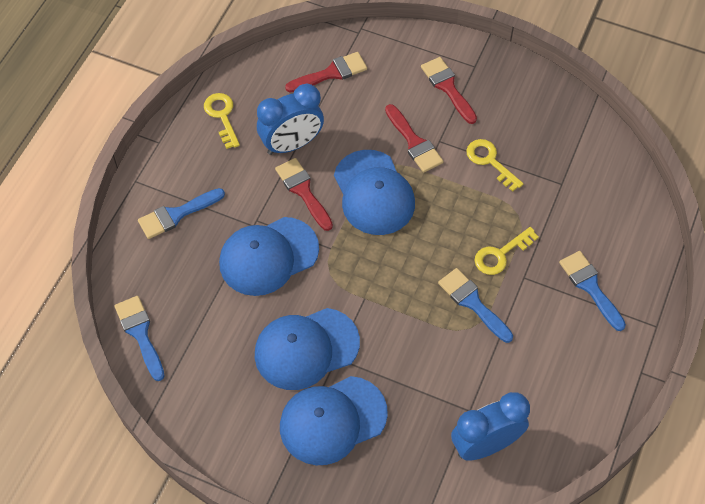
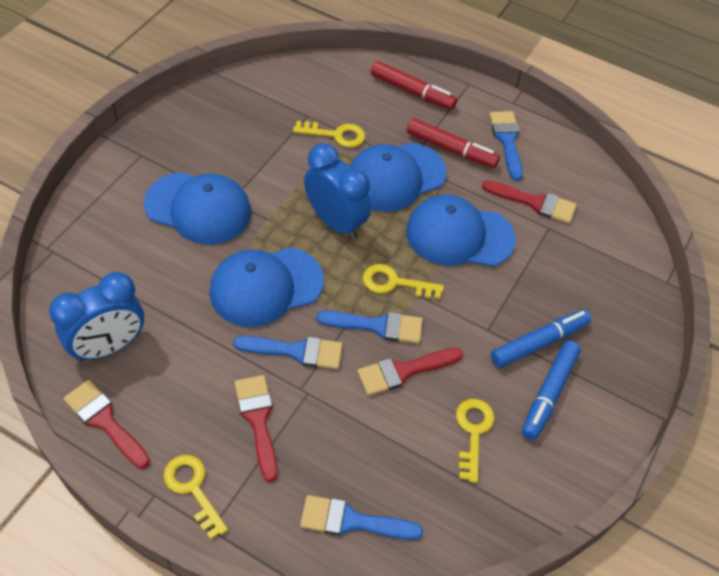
blue marker: 0 -> 2
red marker: 0 -> 2
yellow key: 3 -> 4

